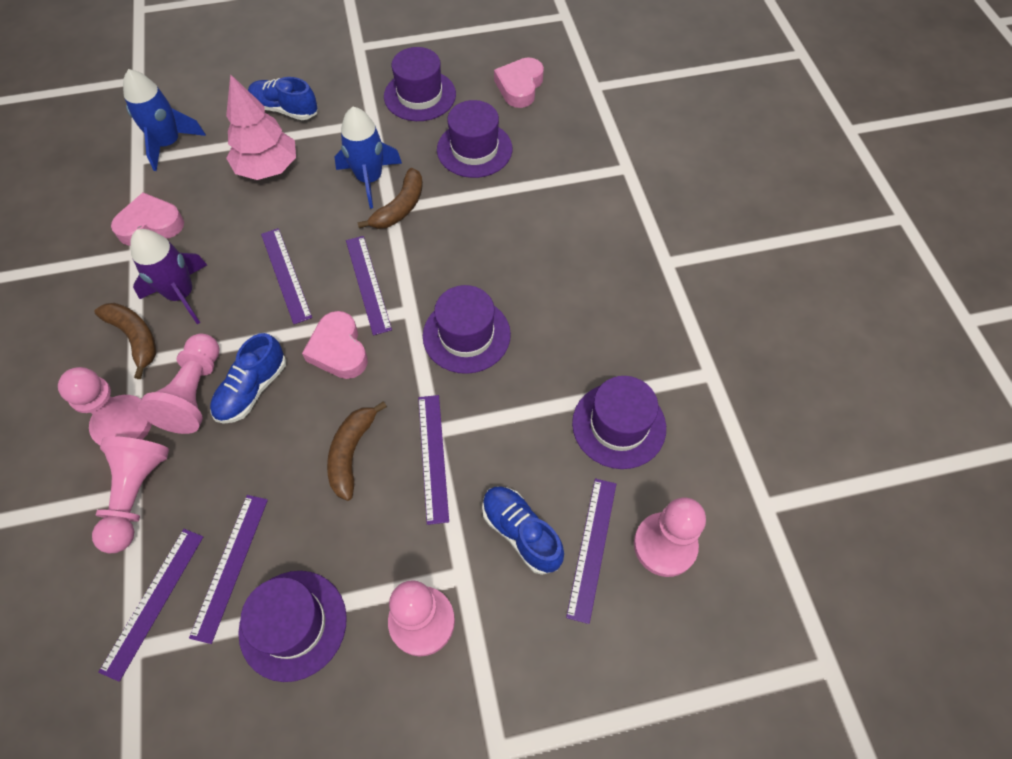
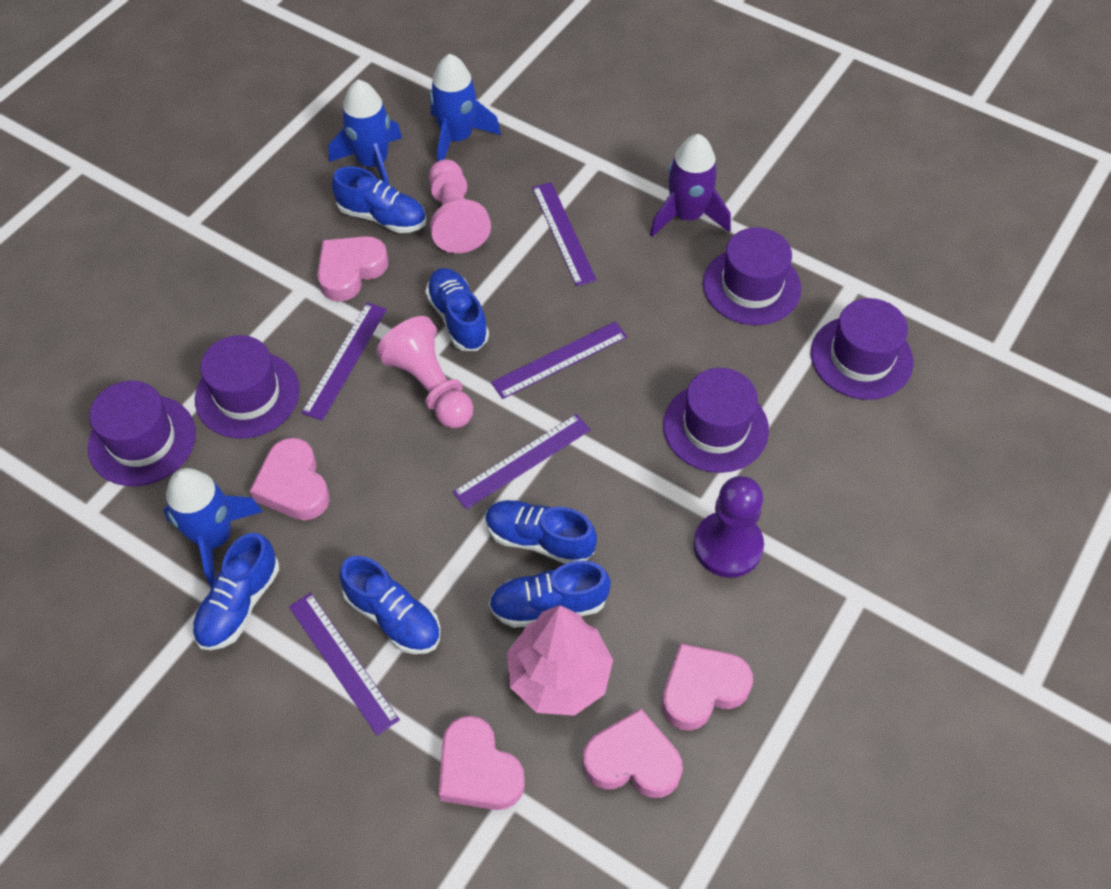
blue rocket: 2 -> 3
blue shoe: 3 -> 6
brown banana: 3 -> 0
pink heart: 3 -> 5
pink pawn: 5 -> 2
purple pawn: 0 -> 1
purple ruler: 6 -> 5

